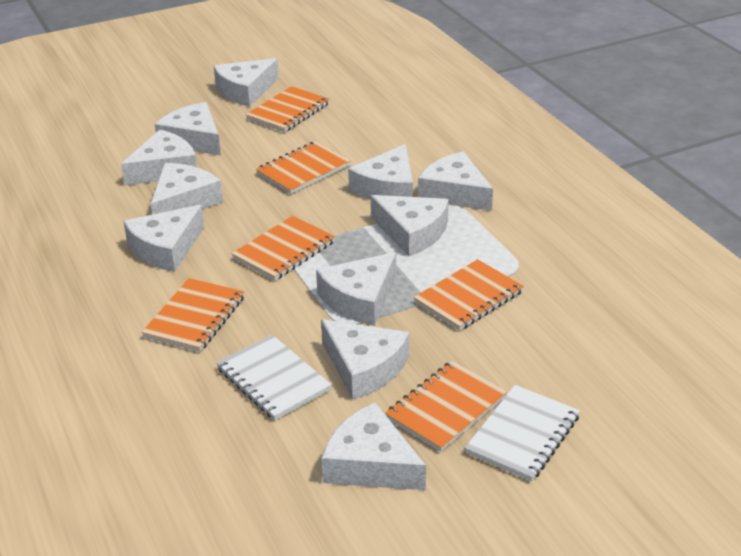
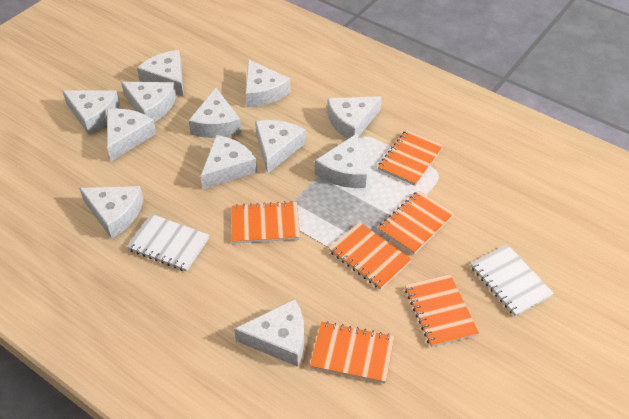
white cheese: 11 -> 12

